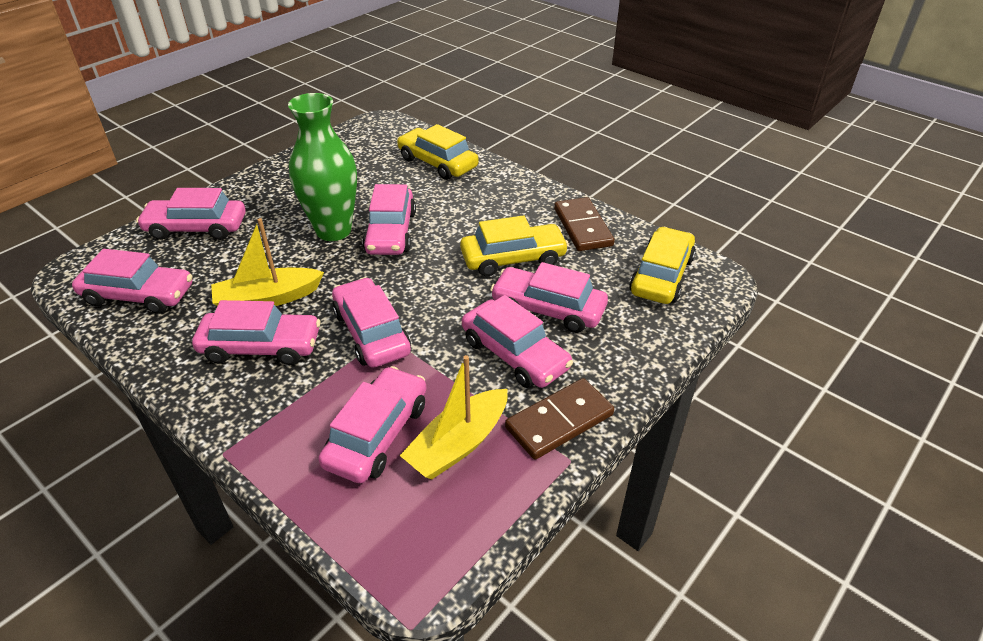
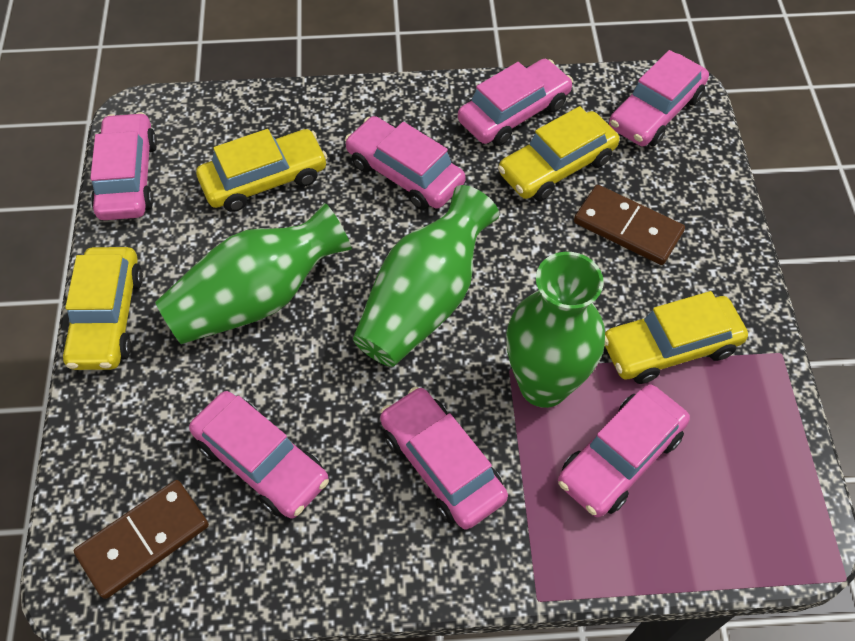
green vase: 1 -> 3
pink car: 8 -> 7
yellow boat: 2 -> 0
yellow car: 3 -> 4

